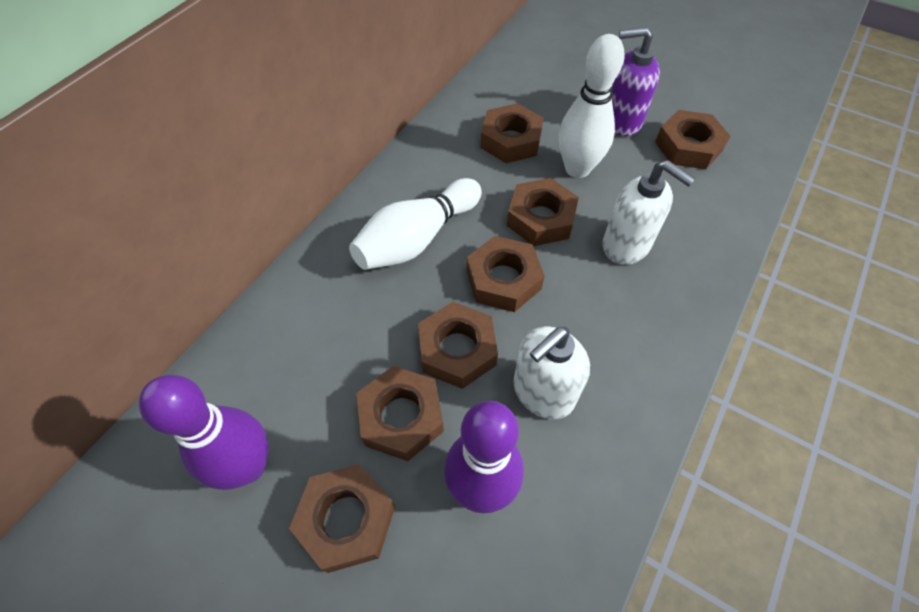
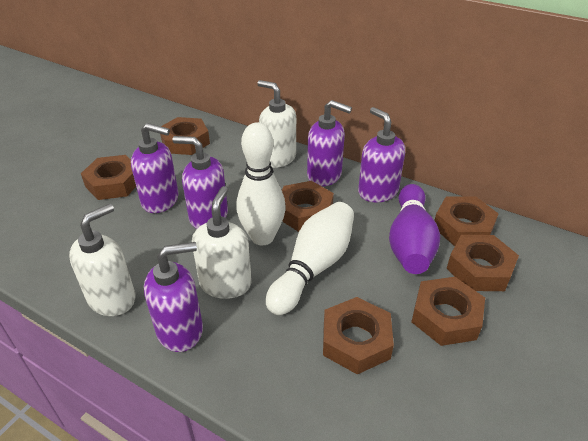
purple bowling pin: 2 -> 1
purple soap dispenser: 1 -> 5
white soap dispenser: 2 -> 3

